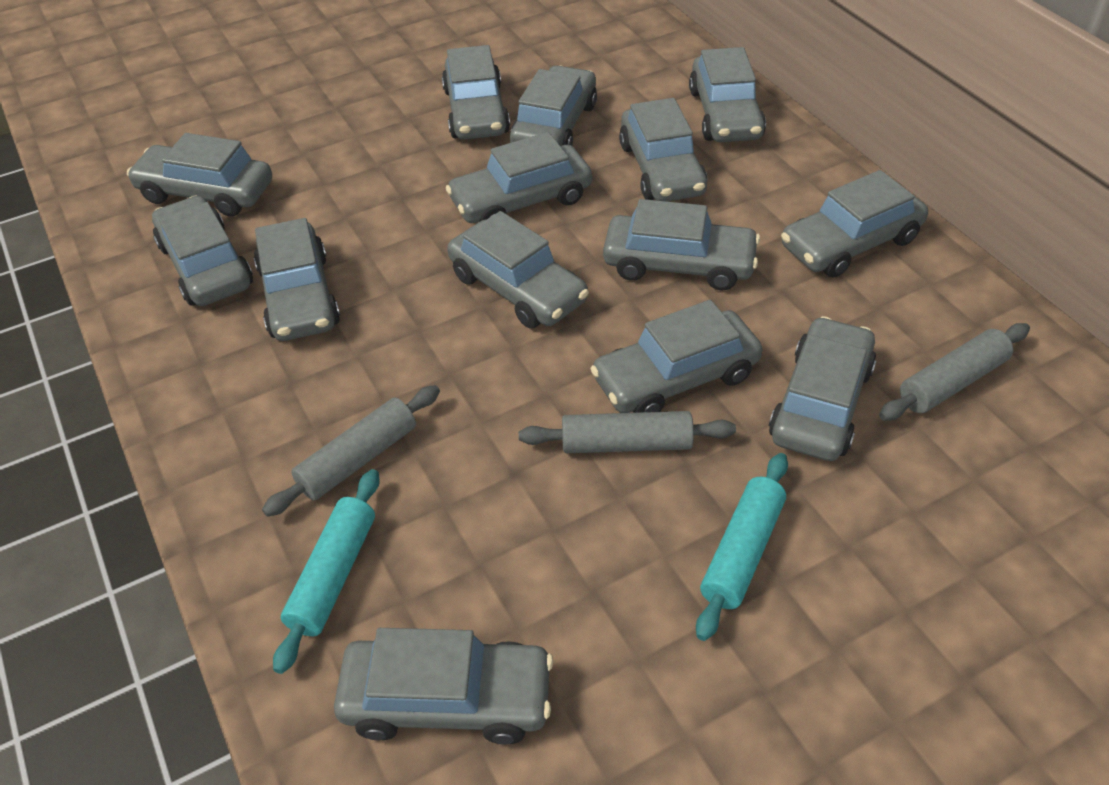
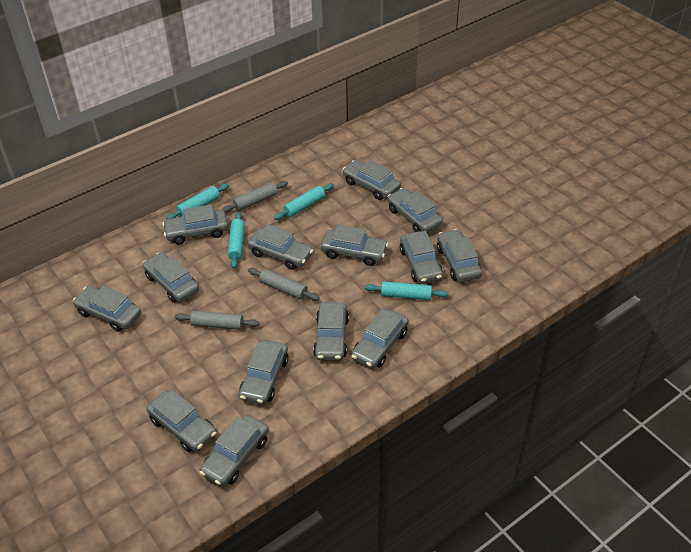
turquoise rolling pin: 2 -> 4

